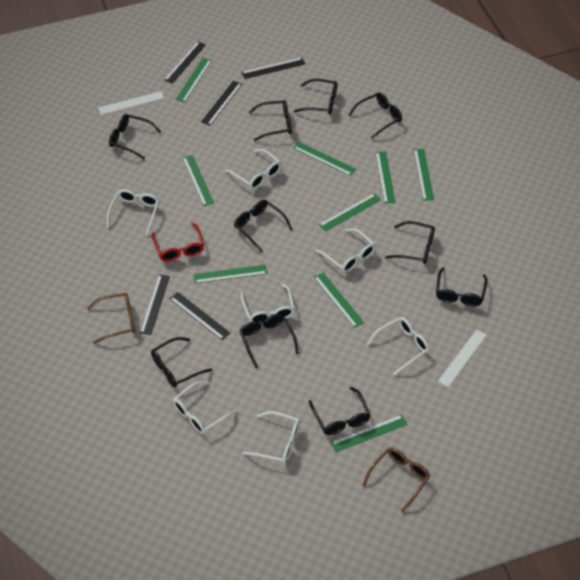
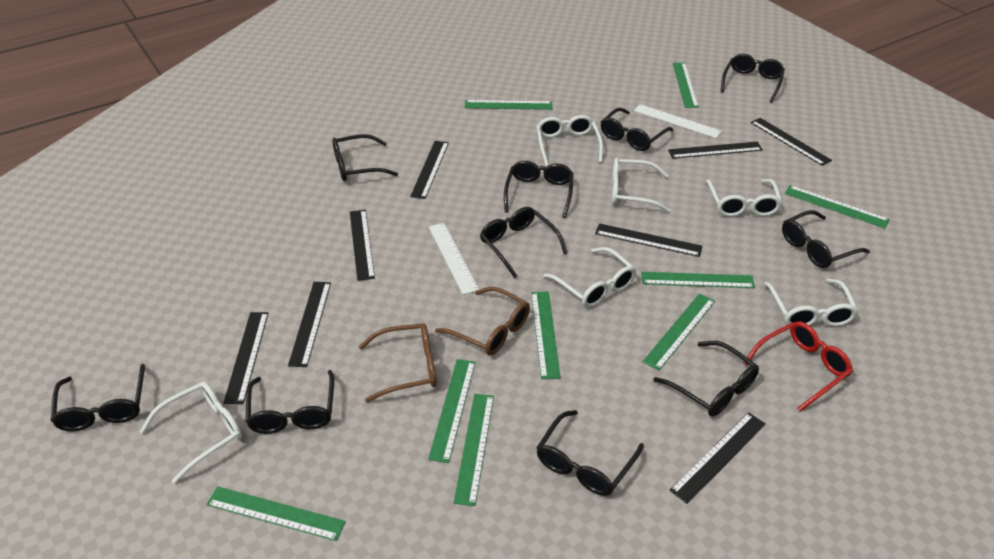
black ruler: 5 -> 8
white glasses: 7 -> 6

